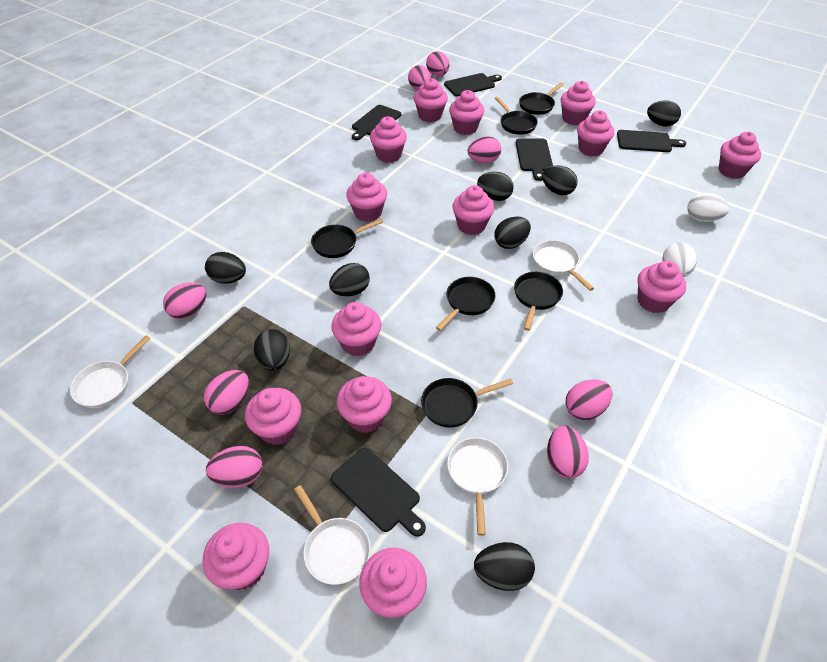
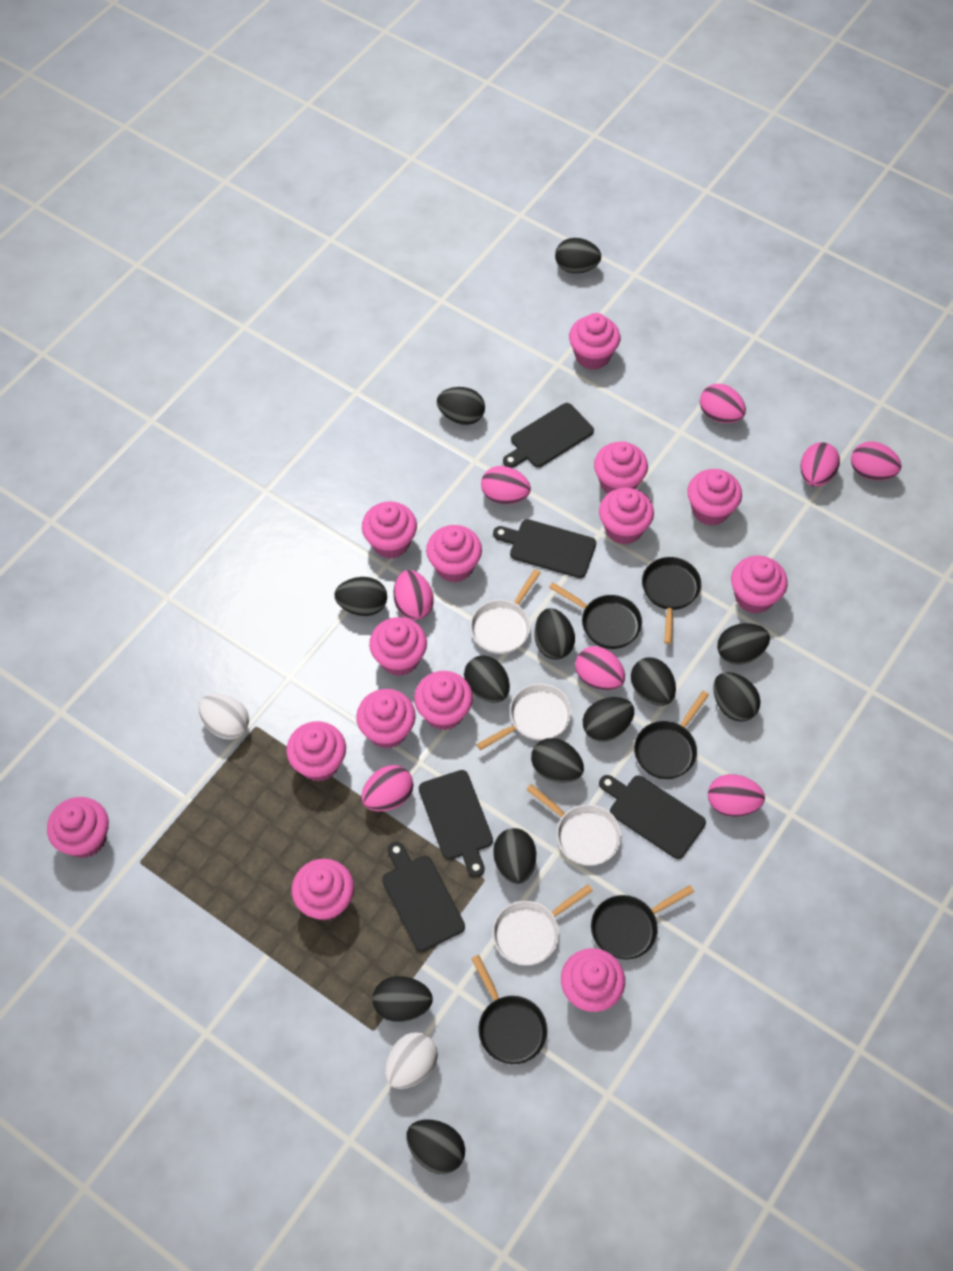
black egg: 8 -> 13
black pan: 6 -> 5

